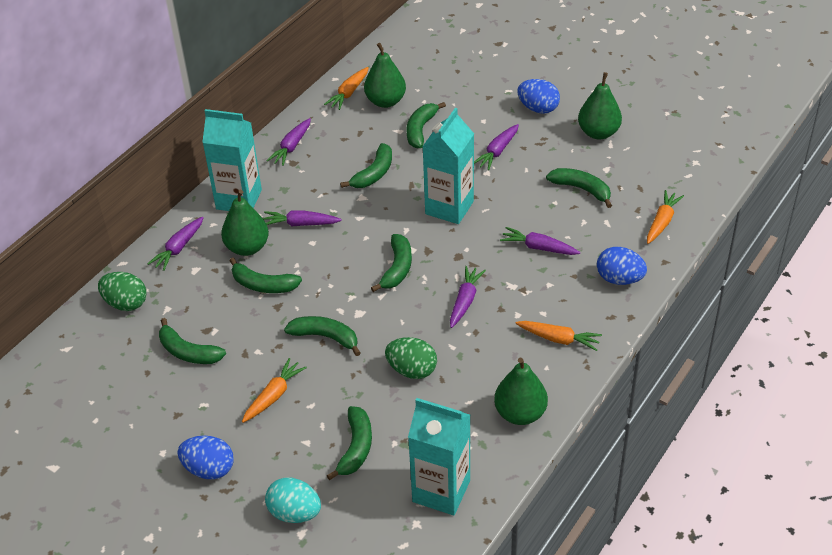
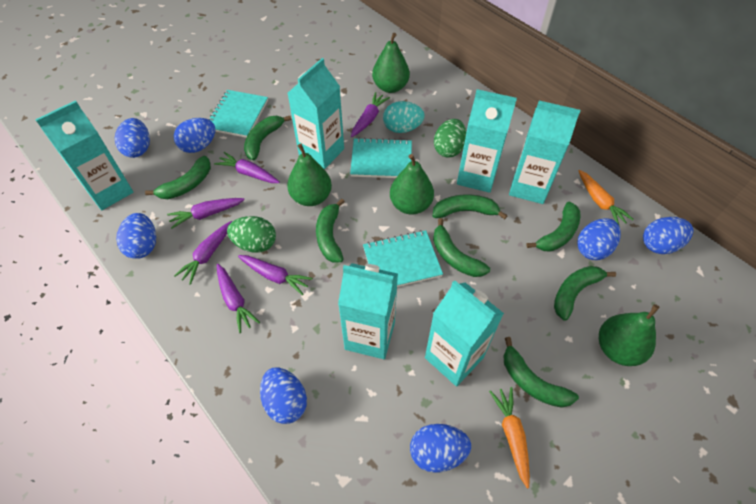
blue egg: 3 -> 7
orange carrot: 4 -> 2
turquoise carton: 3 -> 6
turquoise notebook: 0 -> 3

